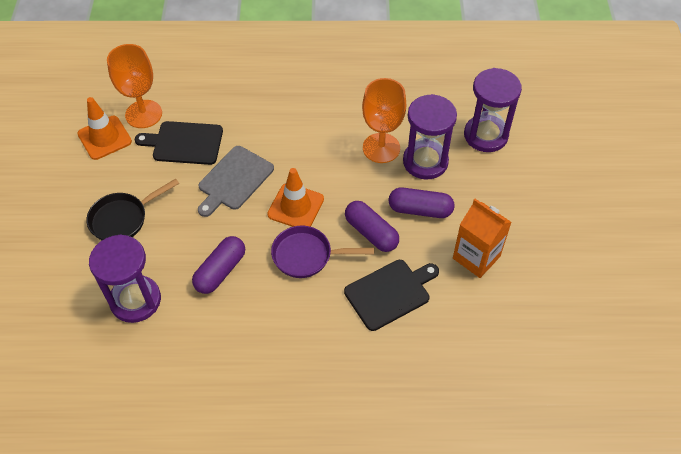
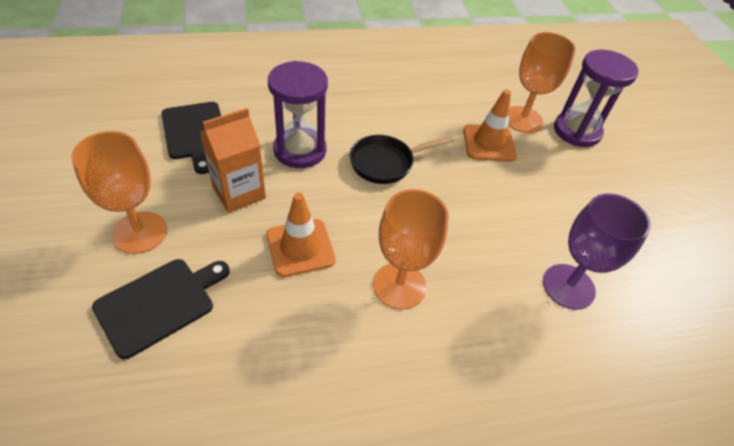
grey cutting board: 1 -> 0
orange goblet: 2 -> 3
purple capsule: 3 -> 0
purple goblet: 0 -> 1
purple hourglass: 3 -> 2
purple pan: 1 -> 0

